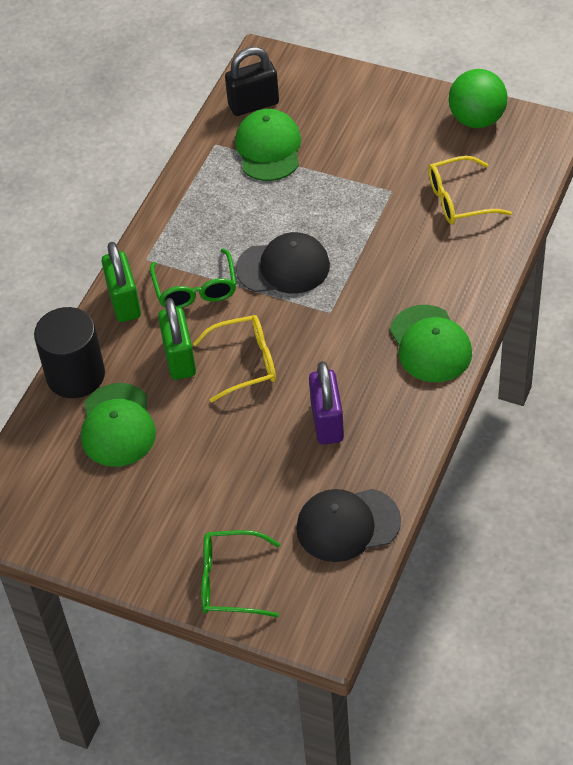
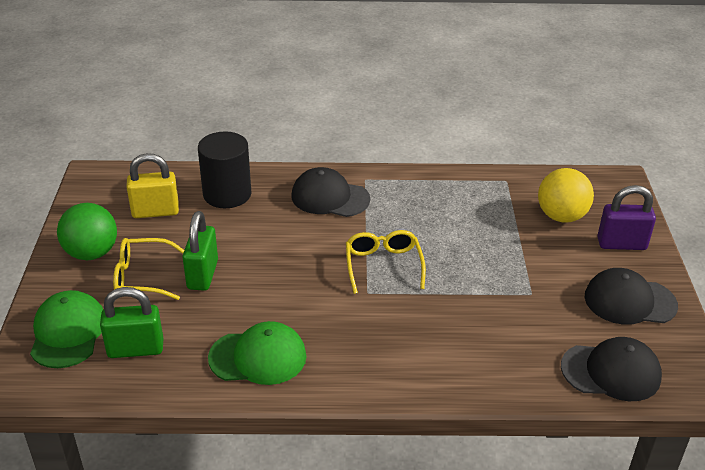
black cap: 2 -> 3
black padlock: 1 -> 0
green cap: 3 -> 2
green glasses: 2 -> 0
yellow ball: 0 -> 1
yellow padlock: 0 -> 1

